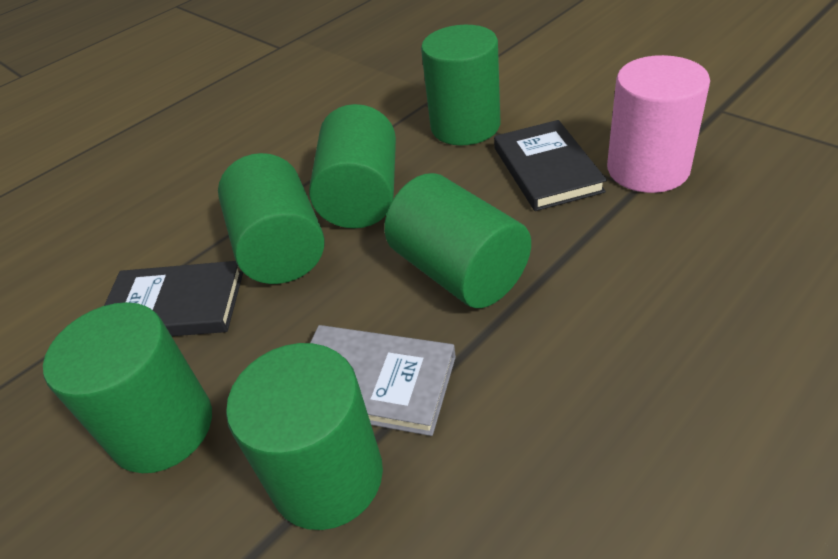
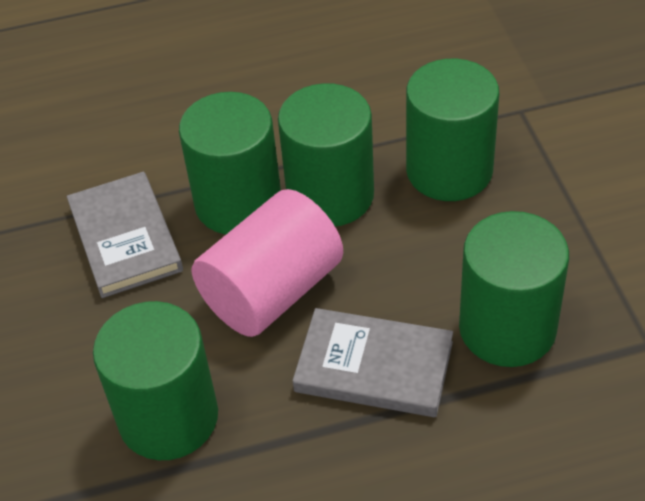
black book: 2 -> 0
green cylinder: 6 -> 5
grey book: 1 -> 2

